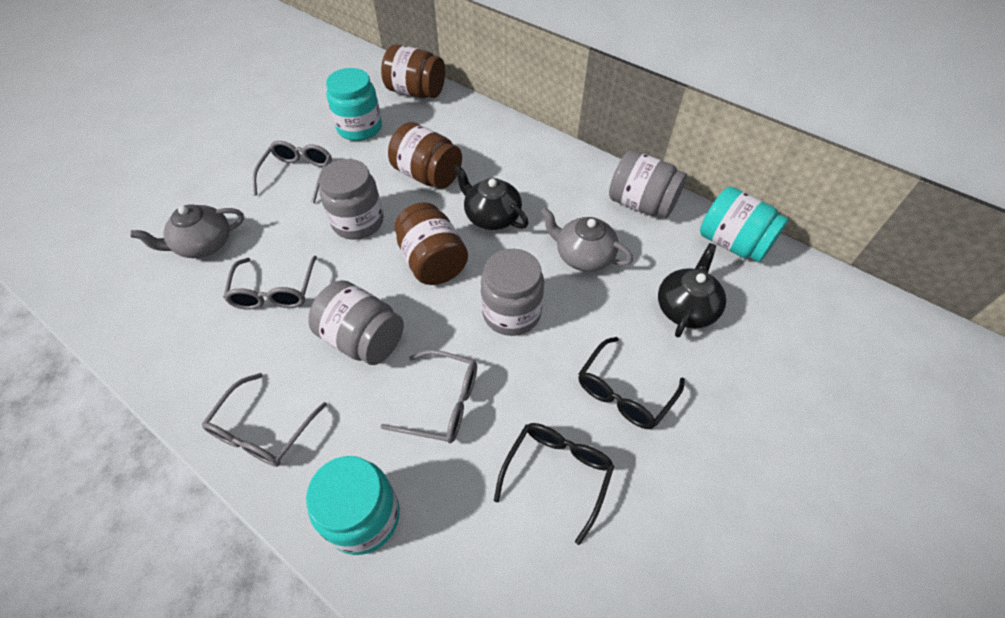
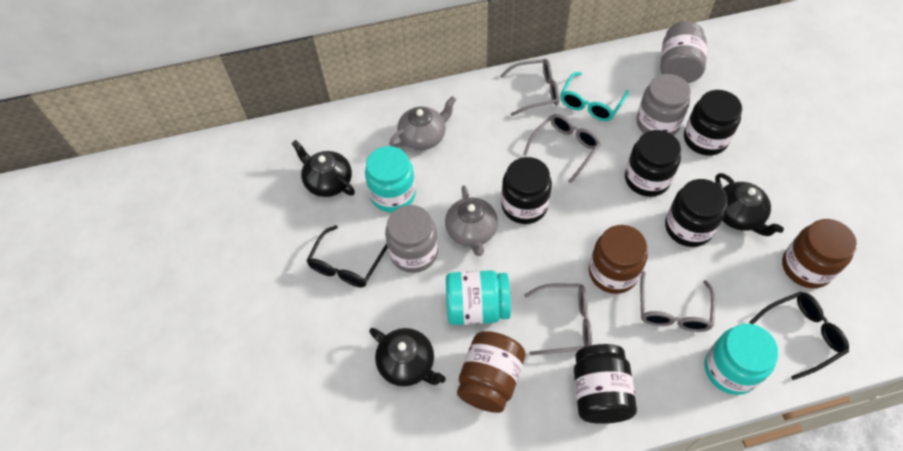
black jar: 0 -> 5
black teapot: 2 -> 3
grey jar: 4 -> 3
turquoise glasses: 0 -> 1

